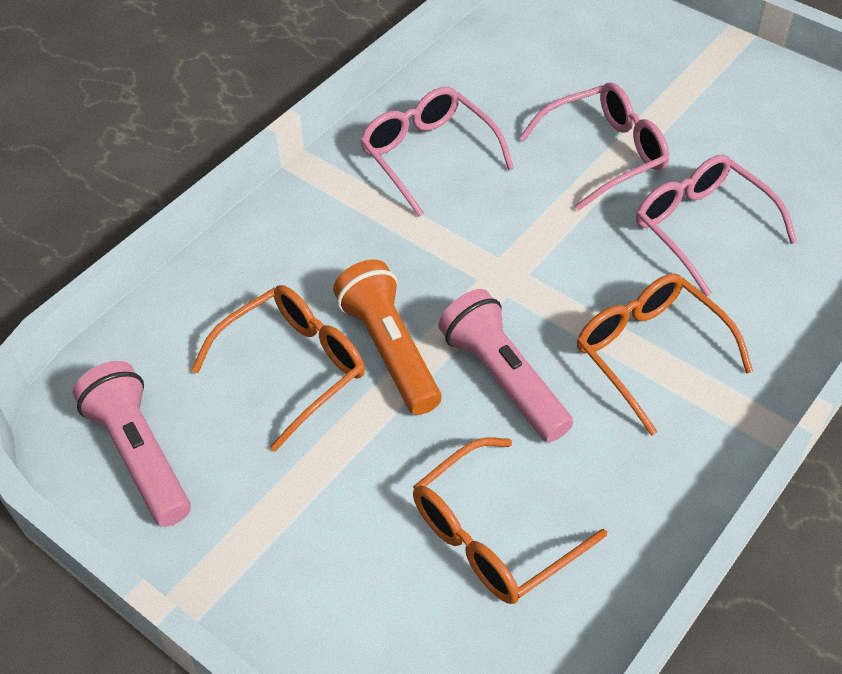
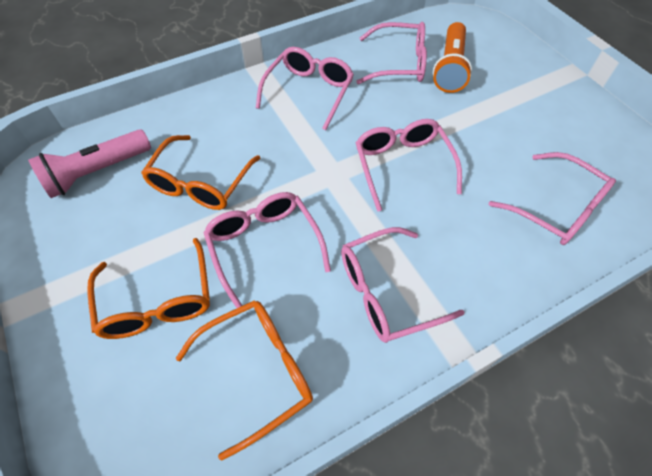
pink flashlight: 2 -> 1
pink glasses: 3 -> 6

